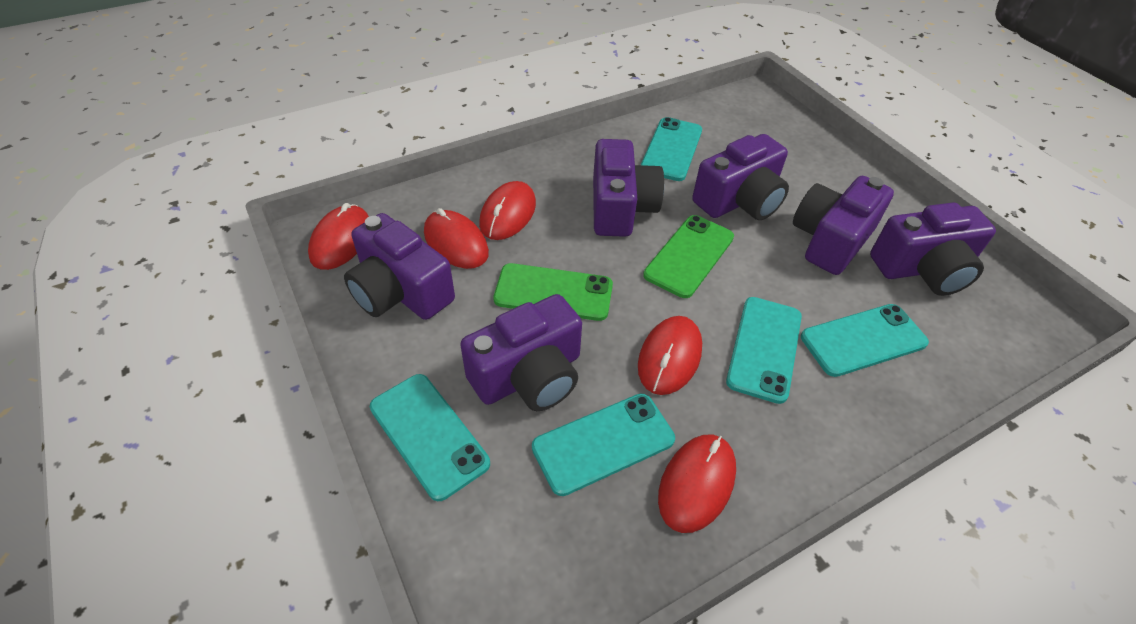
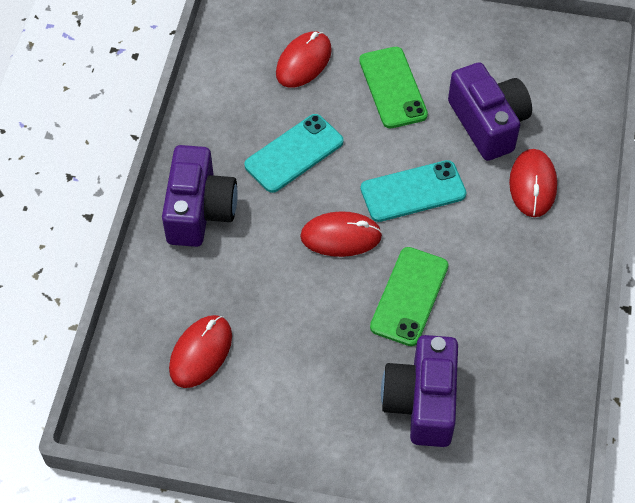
purple camera: 6 -> 3
red mouse: 5 -> 4
turquoise phone: 5 -> 2

